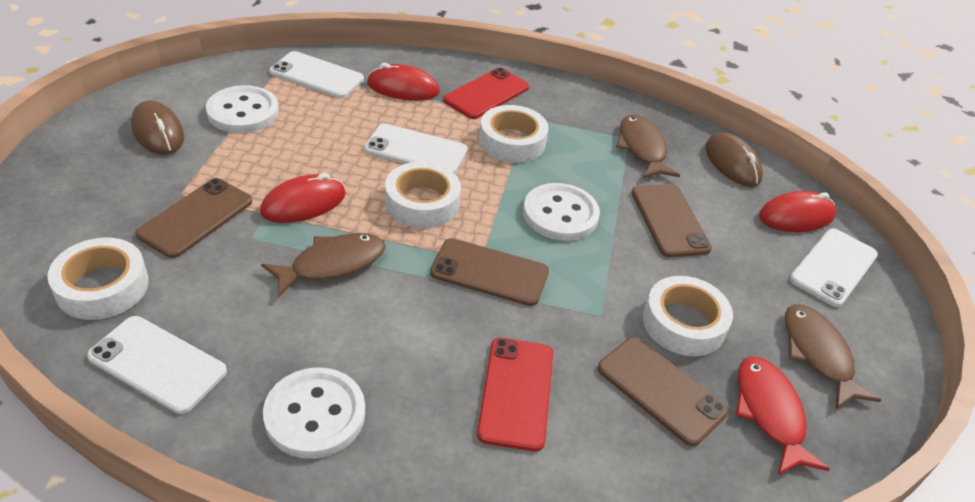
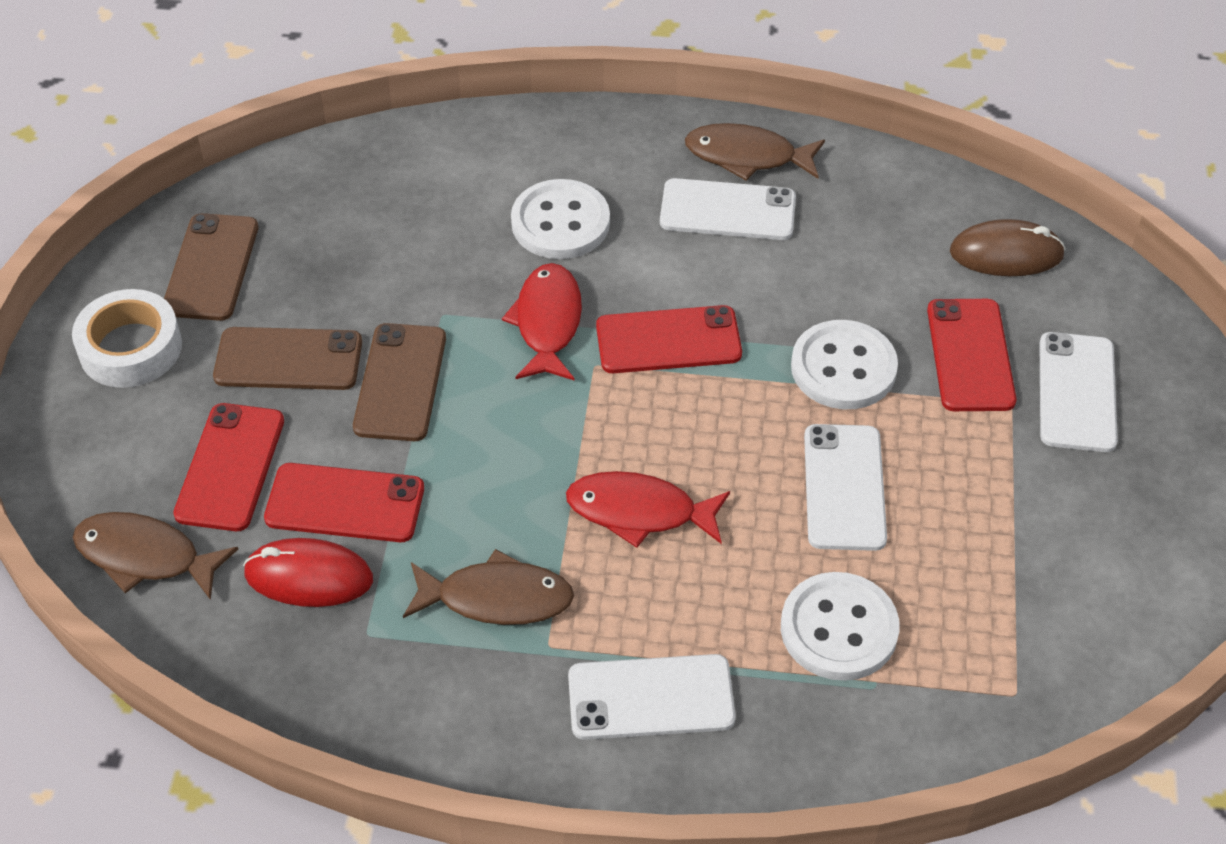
brown mouse: 2 -> 1
brown phone: 4 -> 3
red fish: 1 -> 2
red mouse: 3 -> 1
red phone: 2 -> 4
white tape: 4 -> 1

